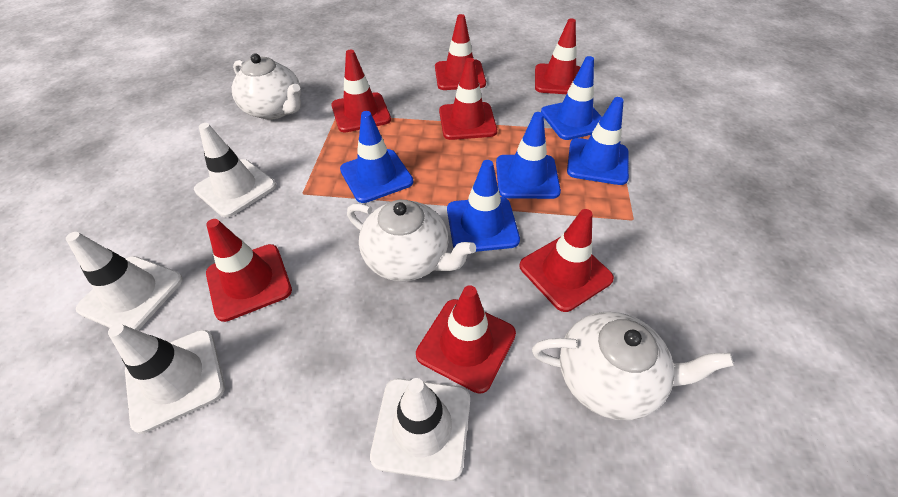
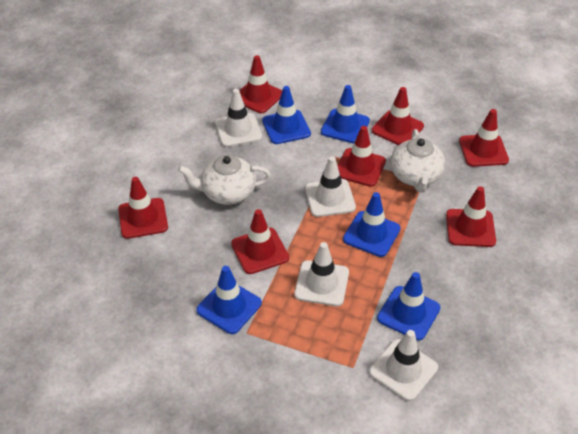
white teapot: 3 -> 2

